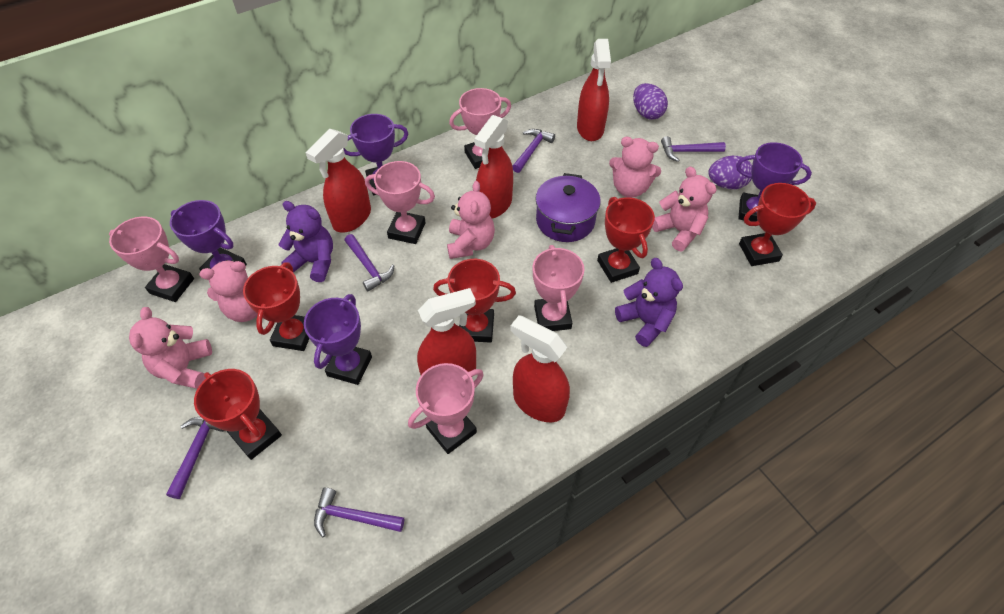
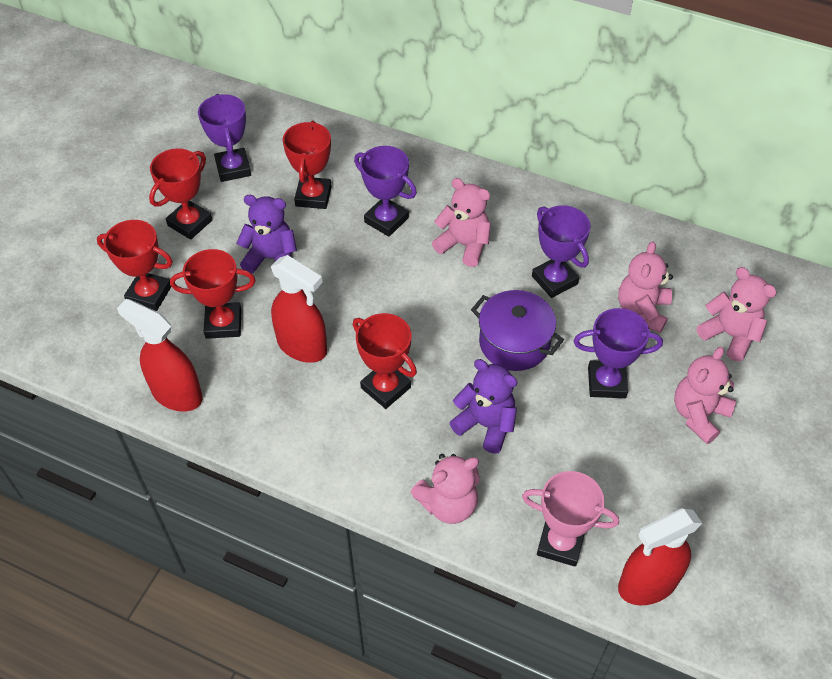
pink trophy: 5 -> 1
purple egg: 2 -> 0
purple hammer: 5 -> 0
red spray bottle: 5 -> 3

